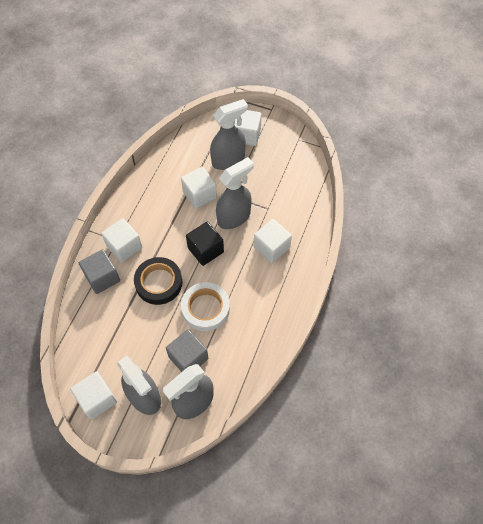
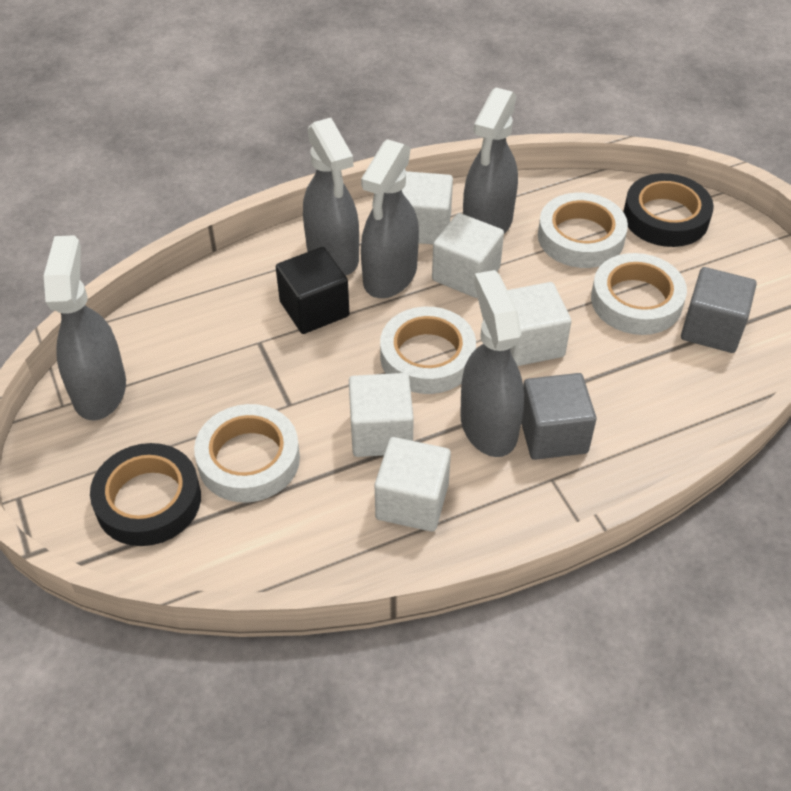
black tape: 1 -> 2
grey spray bottle: 4 -> 5
white tape: 1 -> 4

